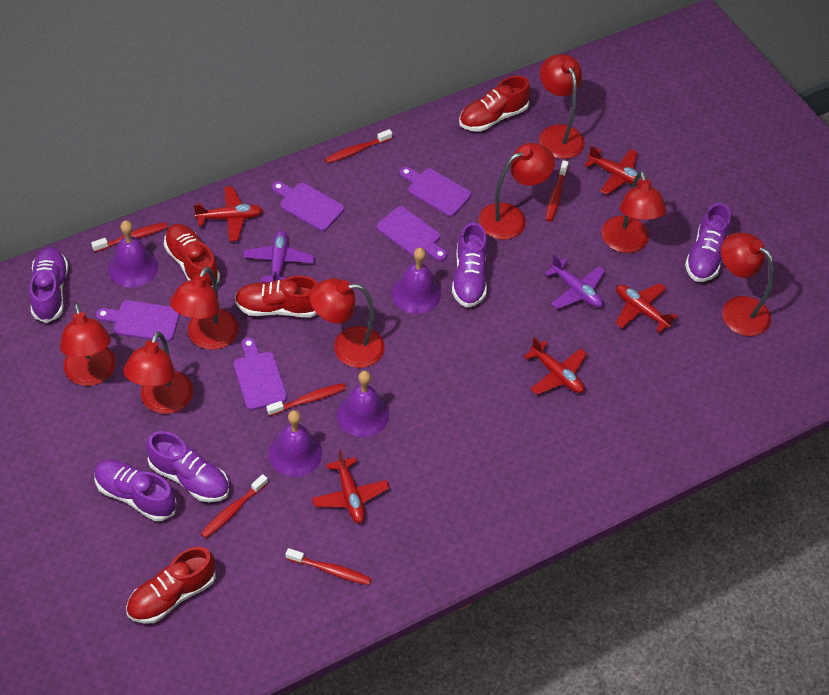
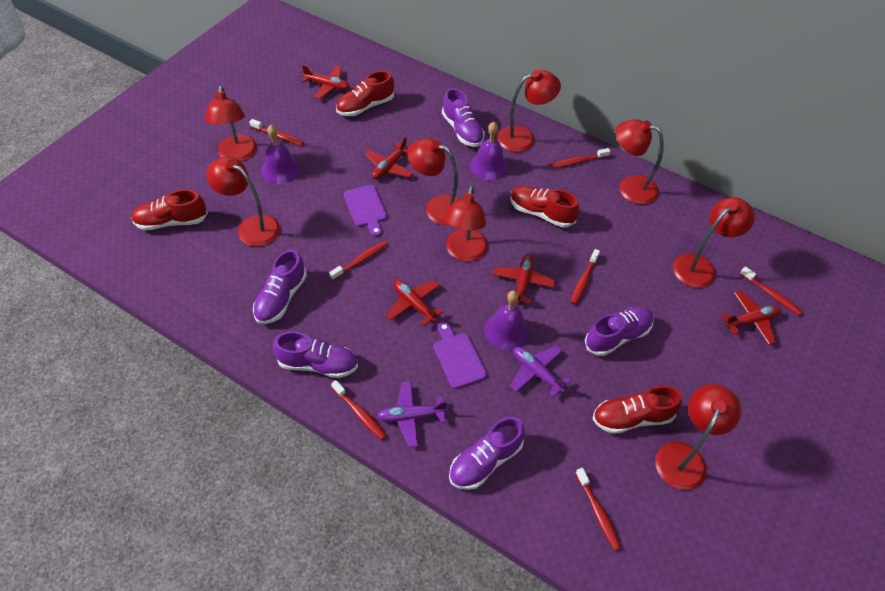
purple bell: 4 -> 3
purple cutting board: 5 -> 2
red toothbrush: 6 -> 7

